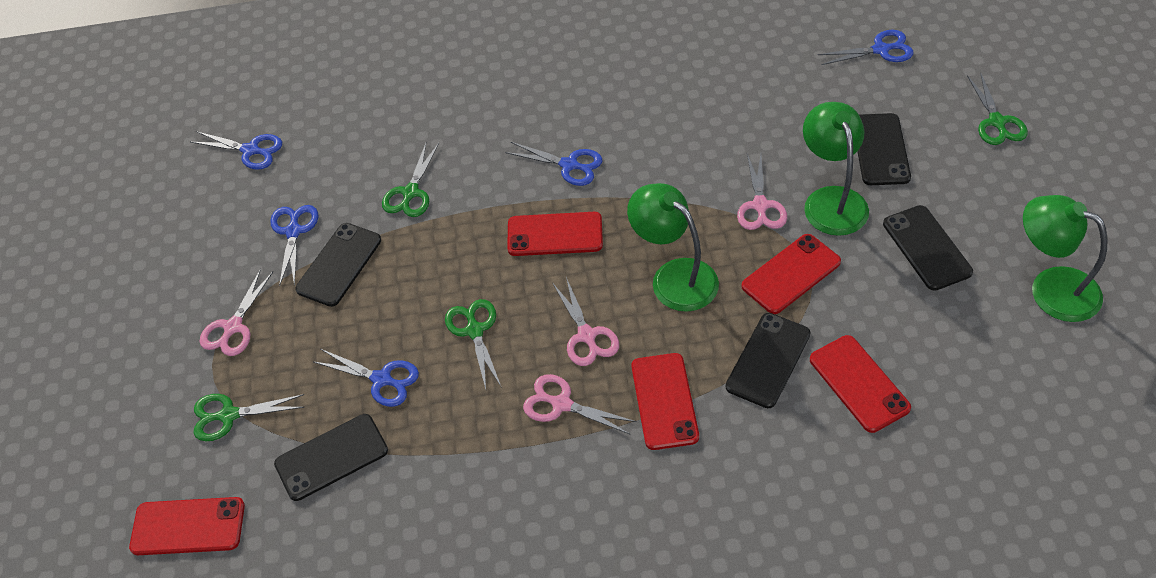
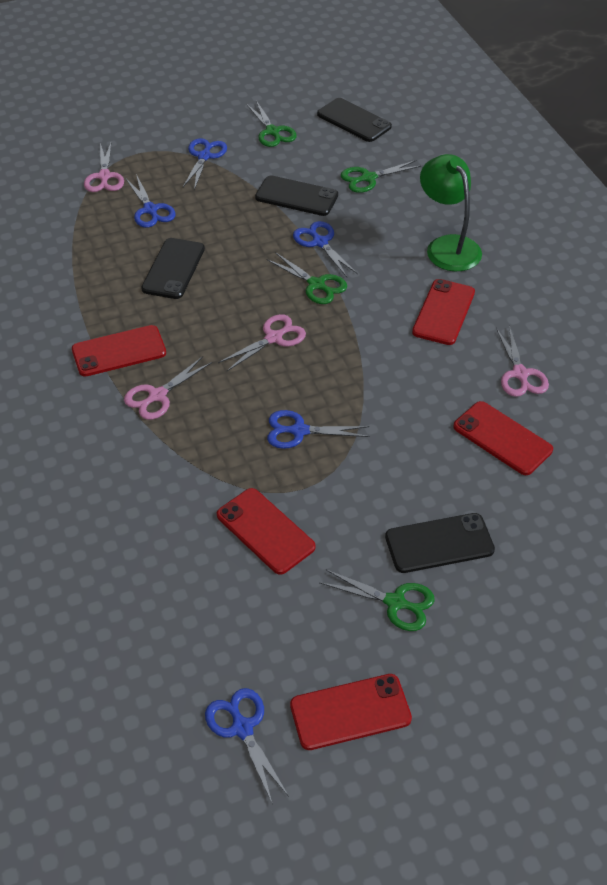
black phone: 5 -> 4
green lamp: 3 -> 1

